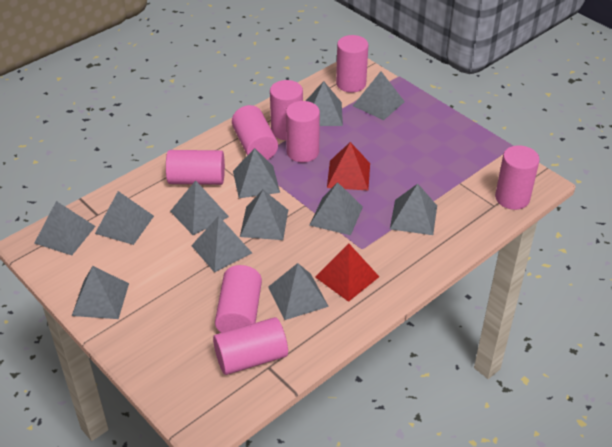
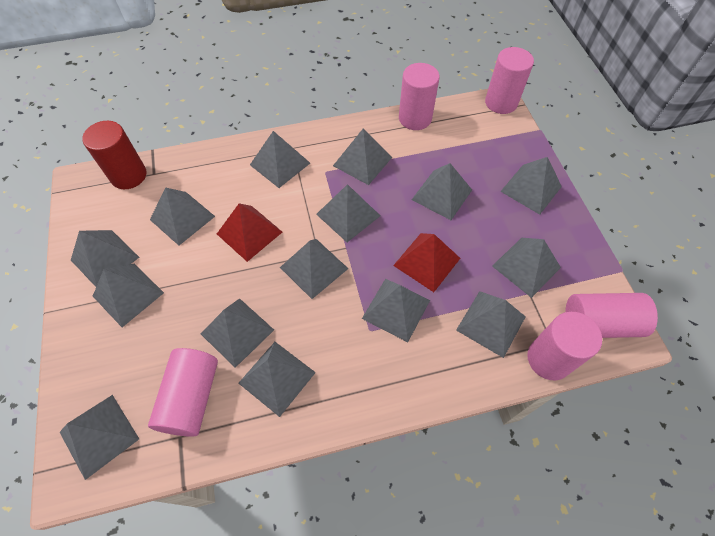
grey pyramid: 12 -> 15
pink cylinder: 8 -> 5
red cylinder: 0 -> 1

